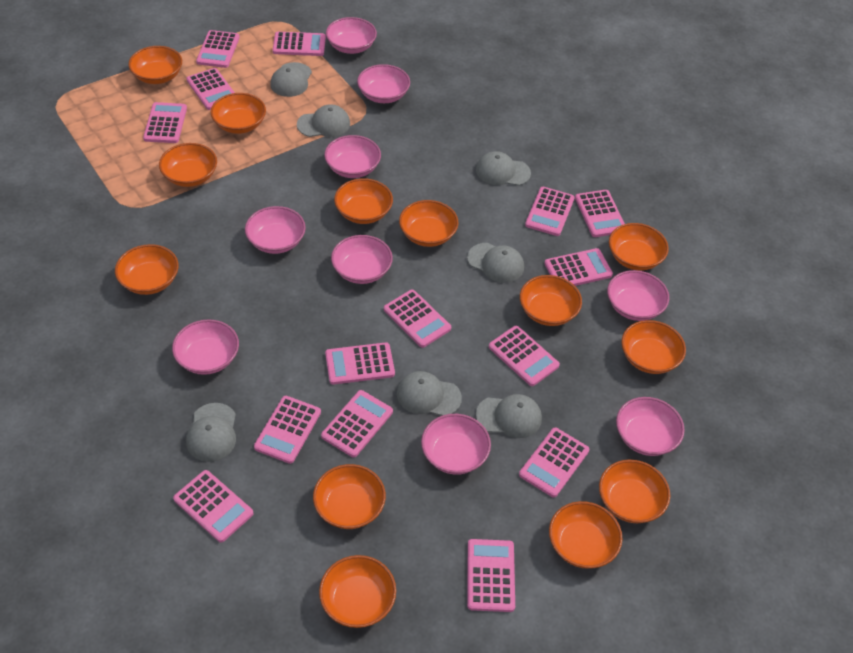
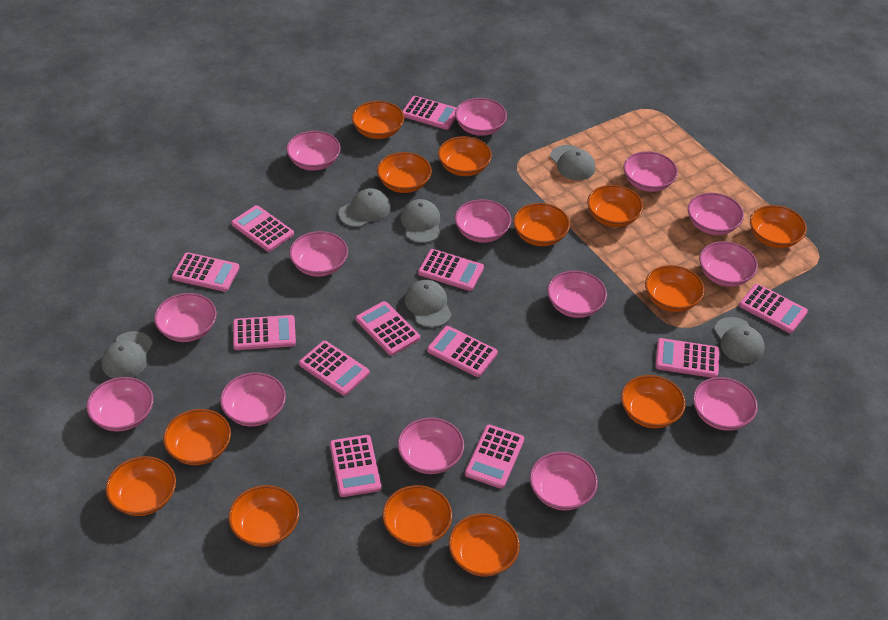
grey cap: 7 -> 6
pink bowl: 9 -> 14
pink calculator: 15 -> 12

